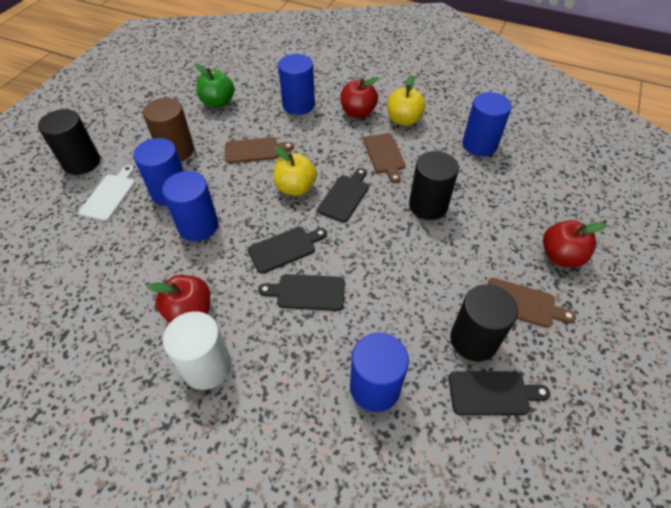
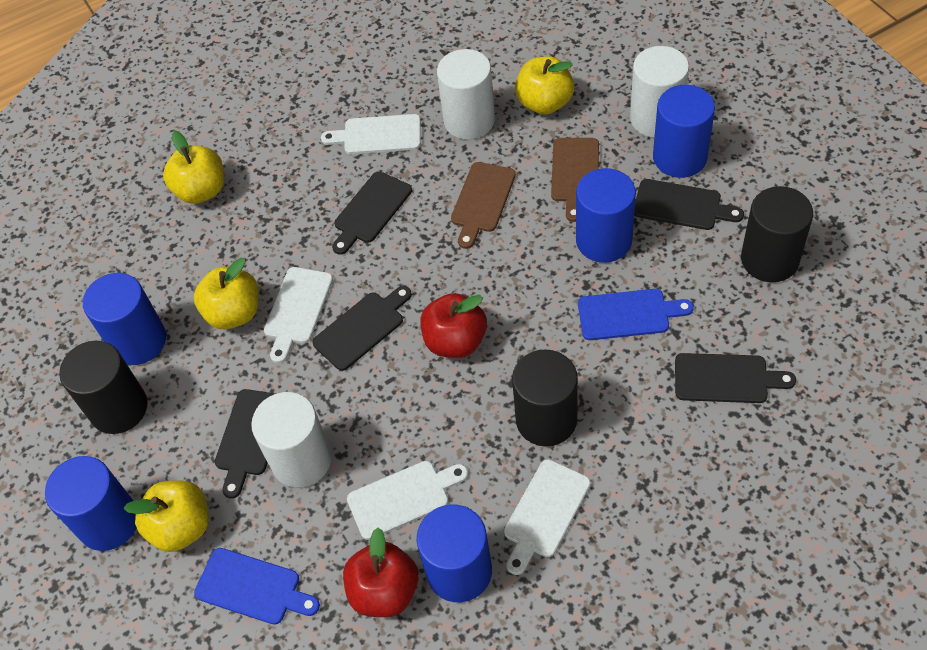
black cutting board: 4 -> 5
blue cutting board: 0 -> 2
brown cutting board: 3 -> 2
brown cylinder: 1 -> 0
green apple: 1 -> 0
red apple: 3 -> 2
white cutting board: 1 -> 4
white cylinder: 1 -> 3
yellow apple: 2 -> 4

